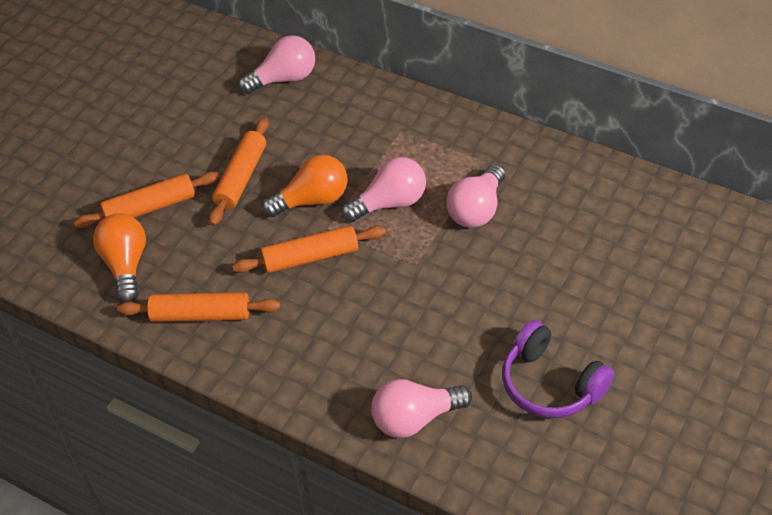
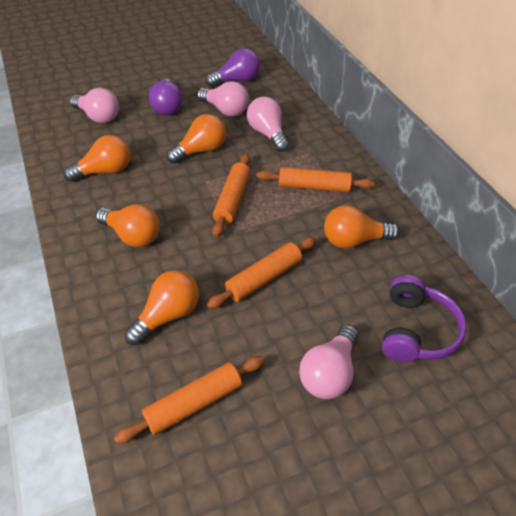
orange light bulb: 2 -> 5
purple light bulb: 0 -> 2

